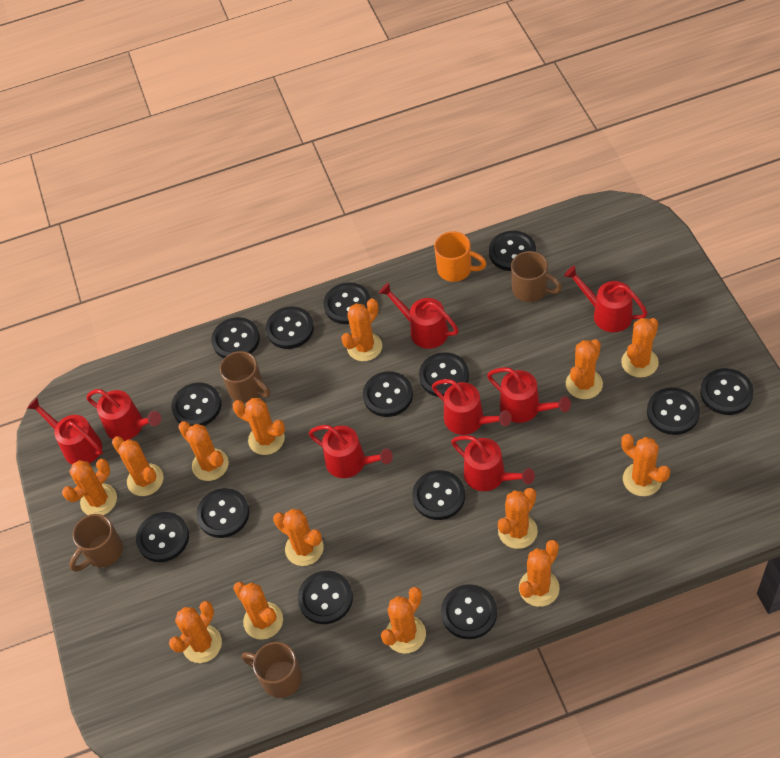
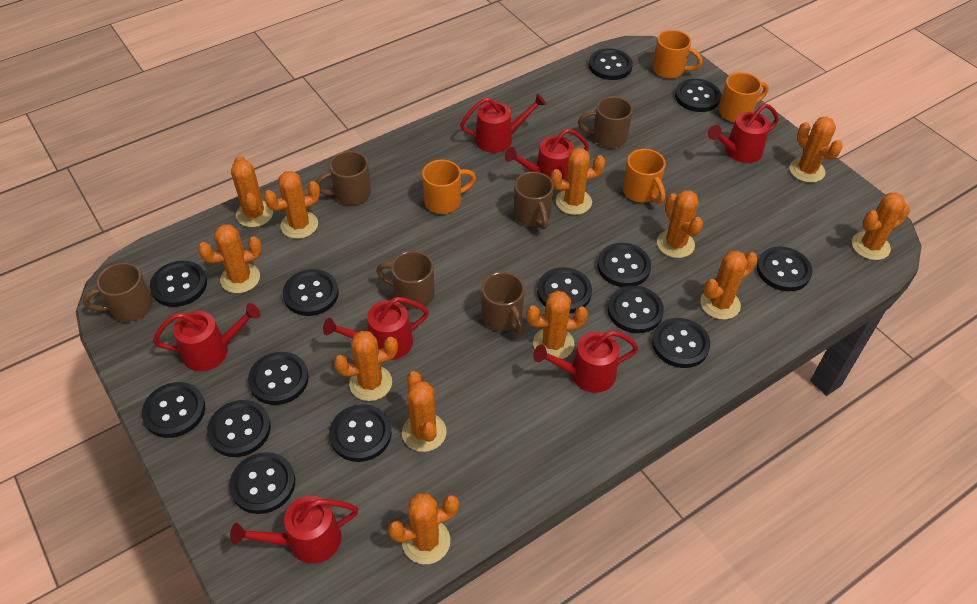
brown mug: 4 -> 6
orange cactus: 14 -> 12
orange mug: 1 -> 4
red watering can: 8 -> 7

